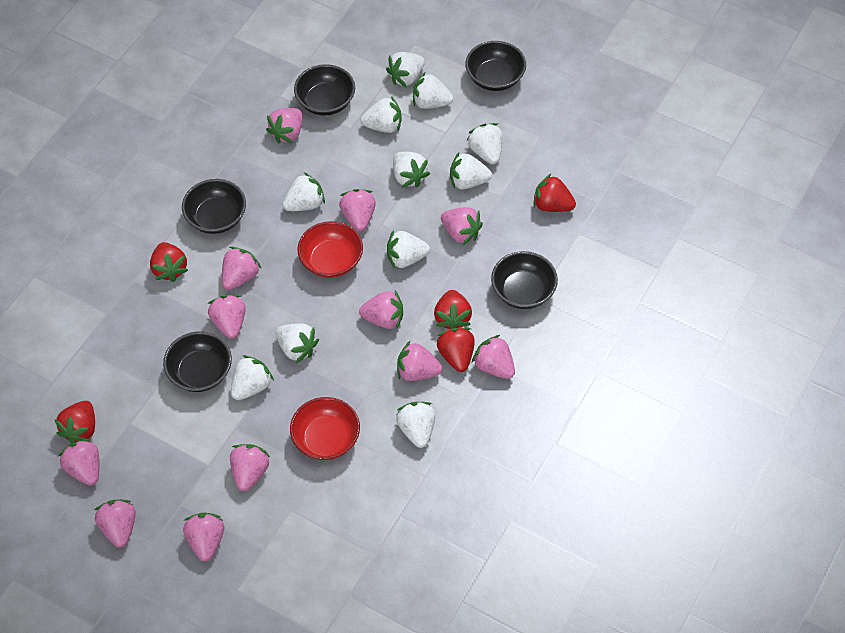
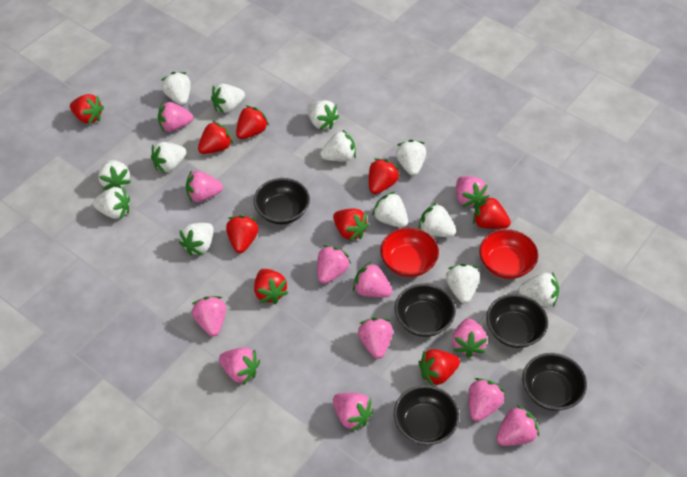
red strawberry: 5 -> 9
white strawberry: 11 -> 13

